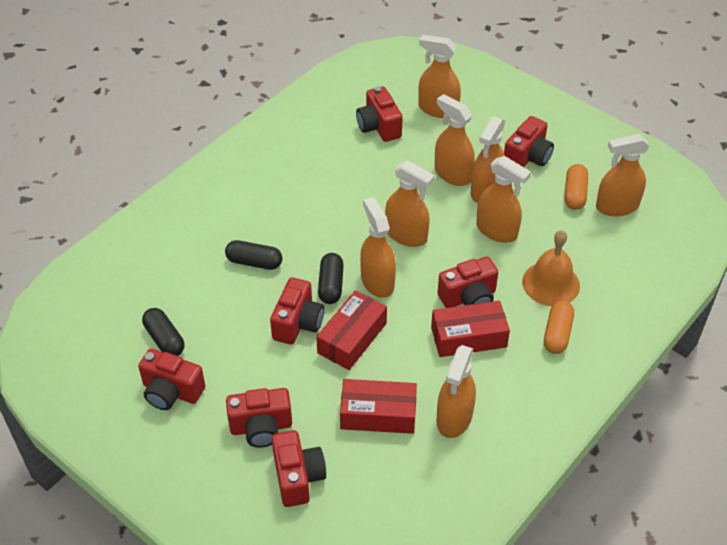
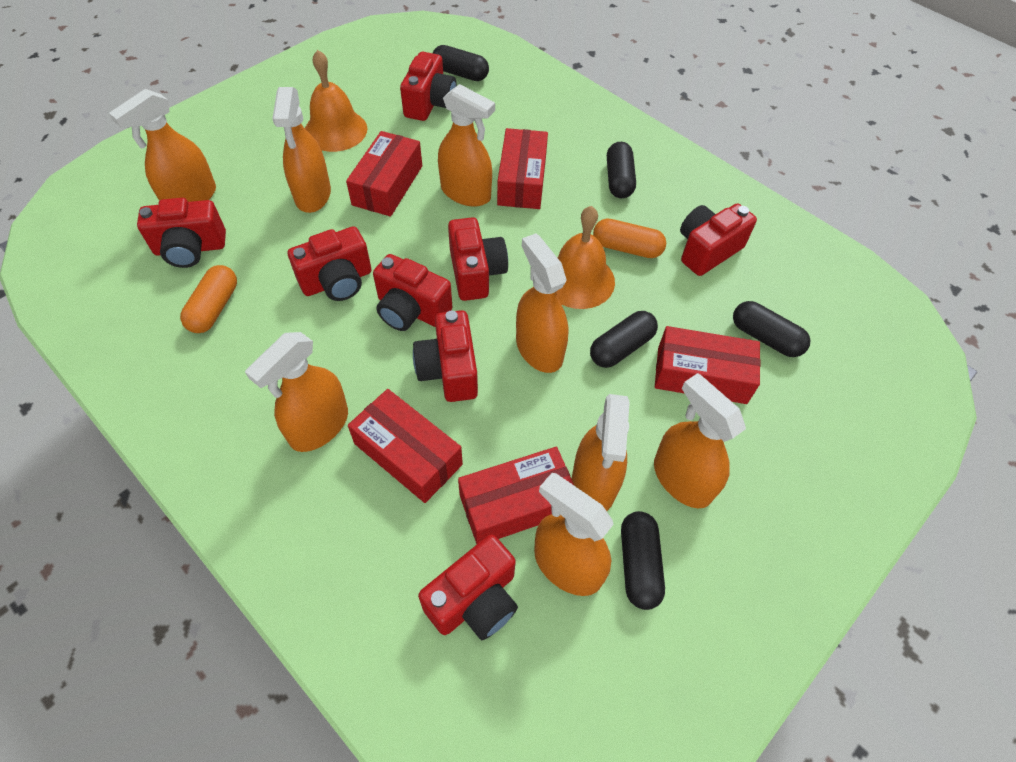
black capsule: 3 -> 5
orange bell: 1 -> 2
red box: 3 -> 5
red camera: 7 -> 8

